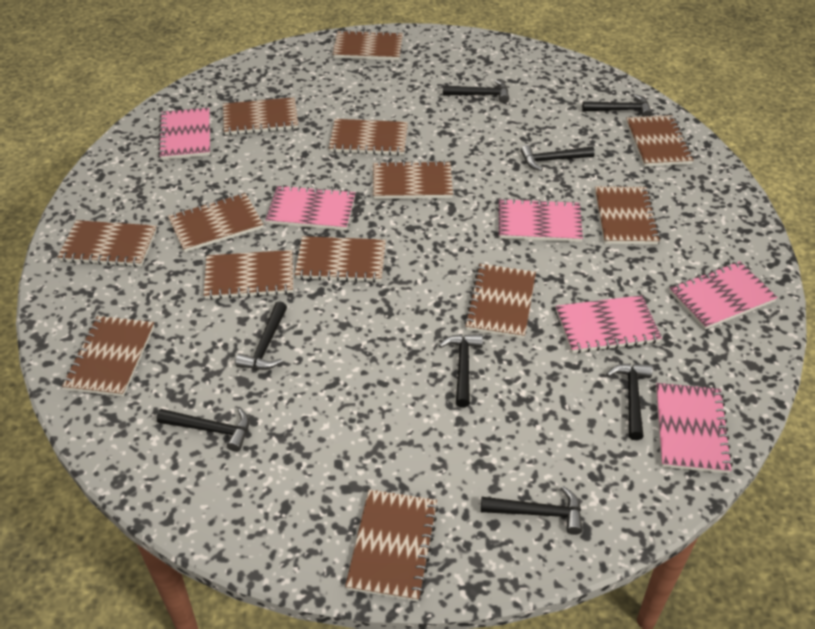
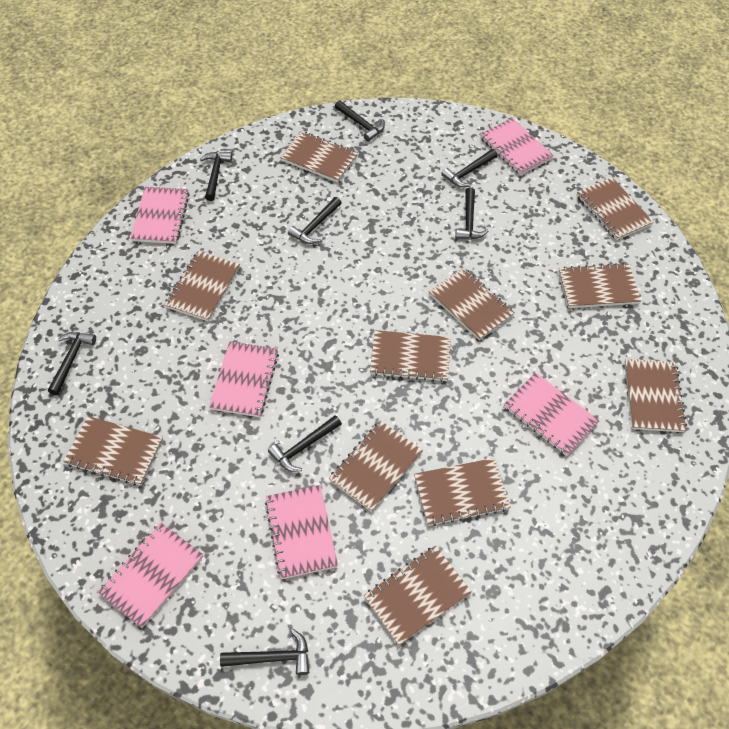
brown notebook: 13 -> 11

